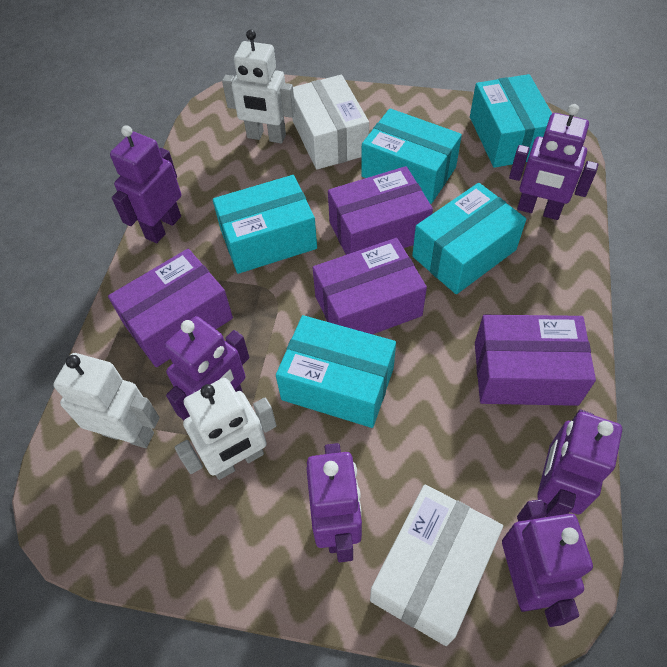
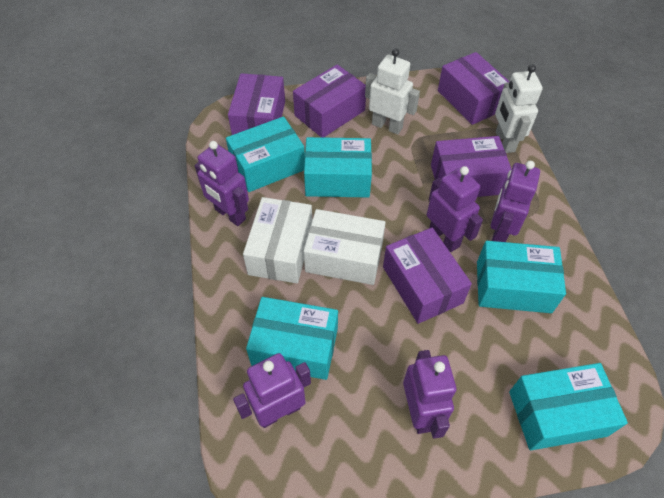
purple box: 4 -> 5
purple robot: 6 -> 5
white robot: 3 -> 2

